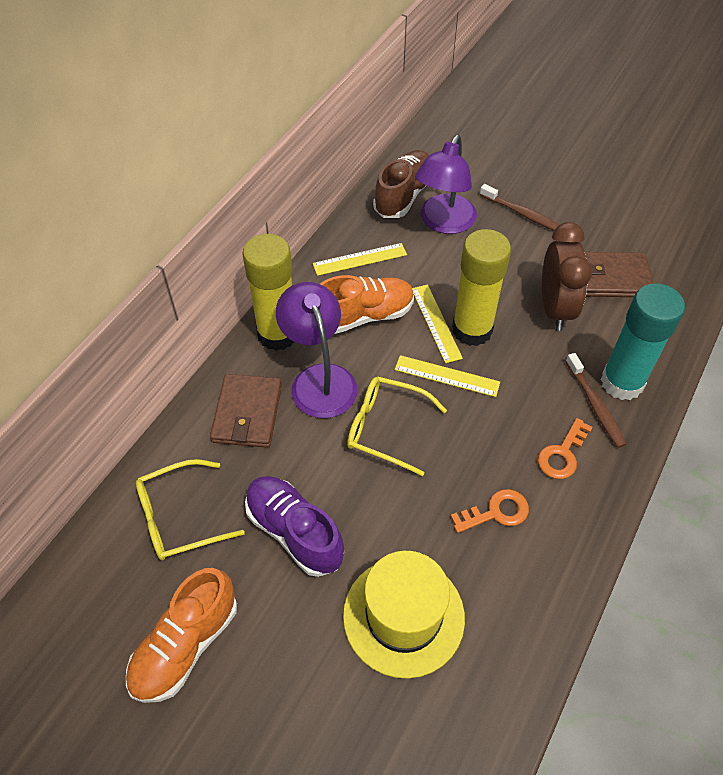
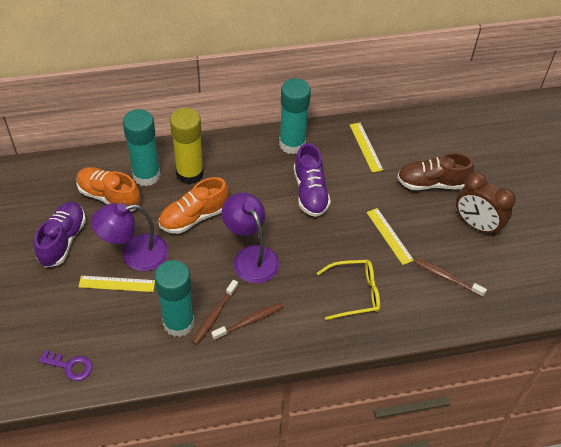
brown toothbrush: 2 -> 3
brown wallet: 2 -> 0
orange key: 2 -> 0
purple key: 0 -> 1
purple shoe: 1 -> 2
turquoise glue stick: 1 -> 3
yellow glasses: 2 -> 1
yellow glue stick: 2 -> 1
yellow hat: 1 -> 0

